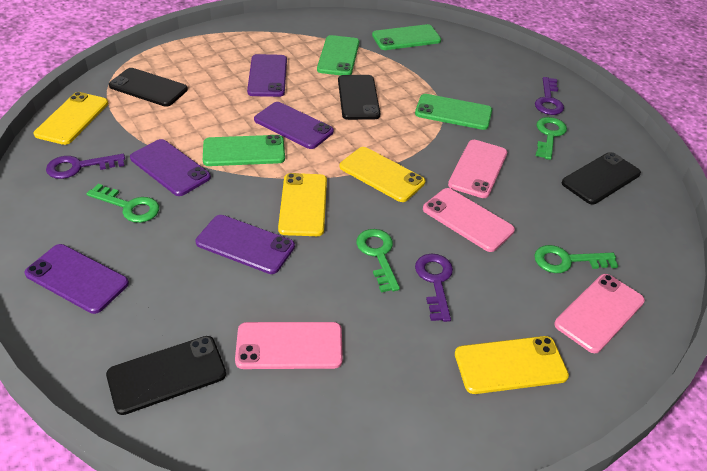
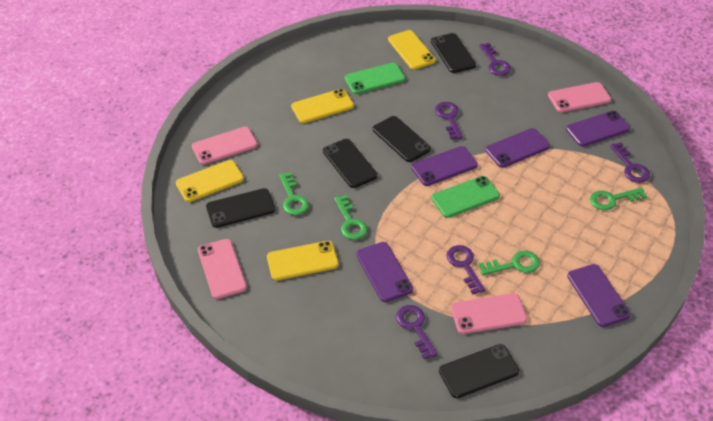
black phone: 4 -> 5
green phone: 4 -> 2
purple key: 3 -> 5

